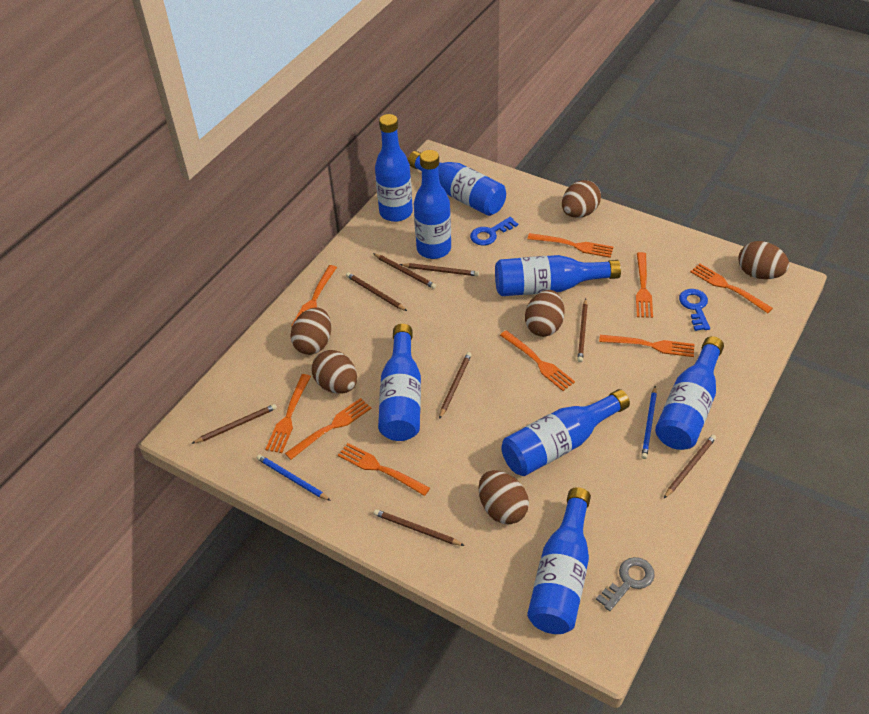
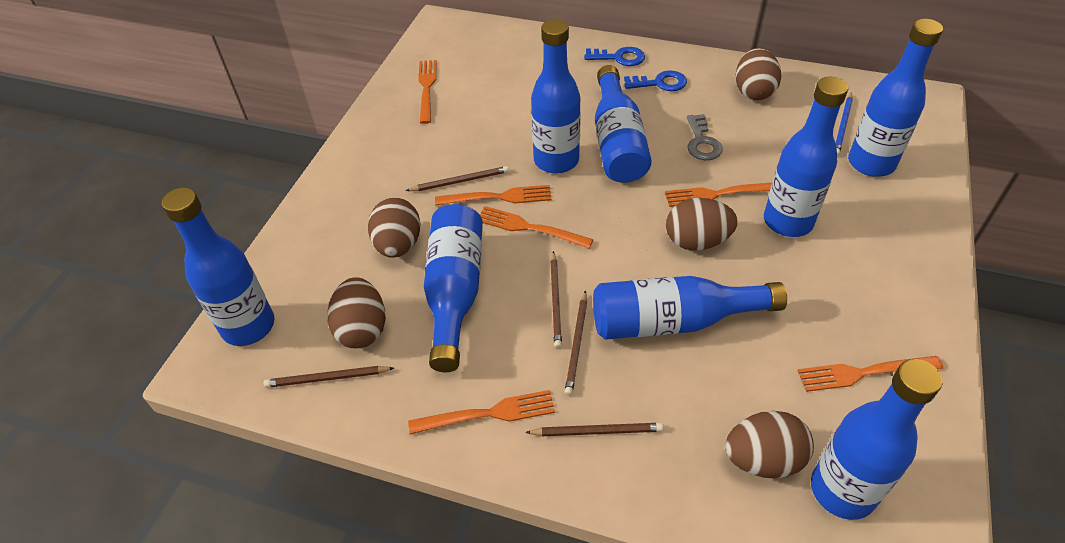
blue pencil: 2 -> 1
brown egg: 6 -> 5
brown pencil: 8 -> 5
orange fork: 9 -> 6

